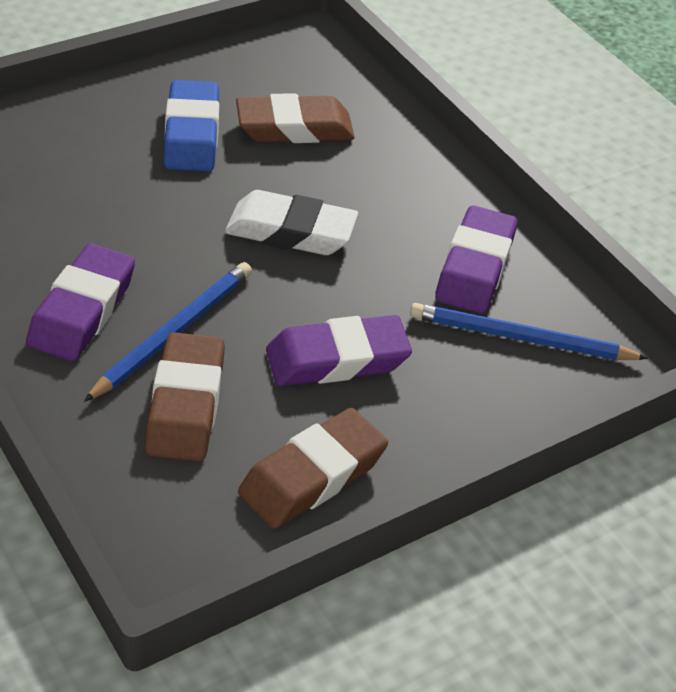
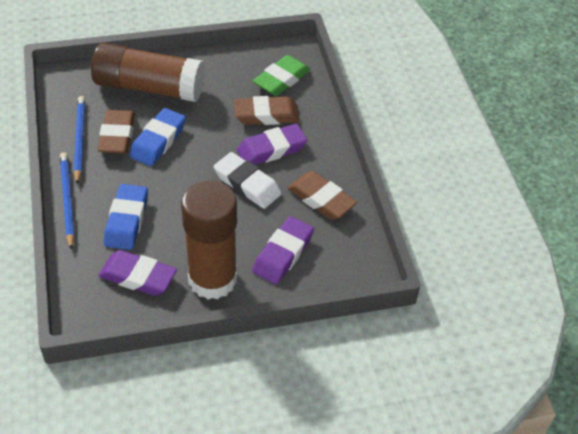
blue eraser: 1 -> 2
brown glue stick: 0 -> 2
green eraser: 0 -> 1

